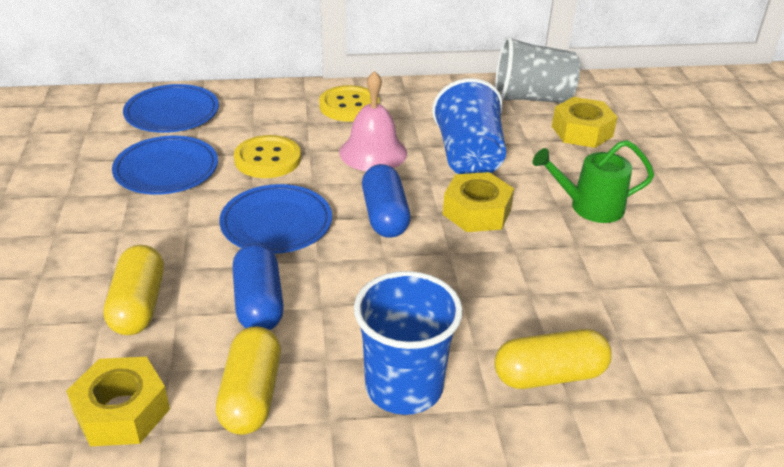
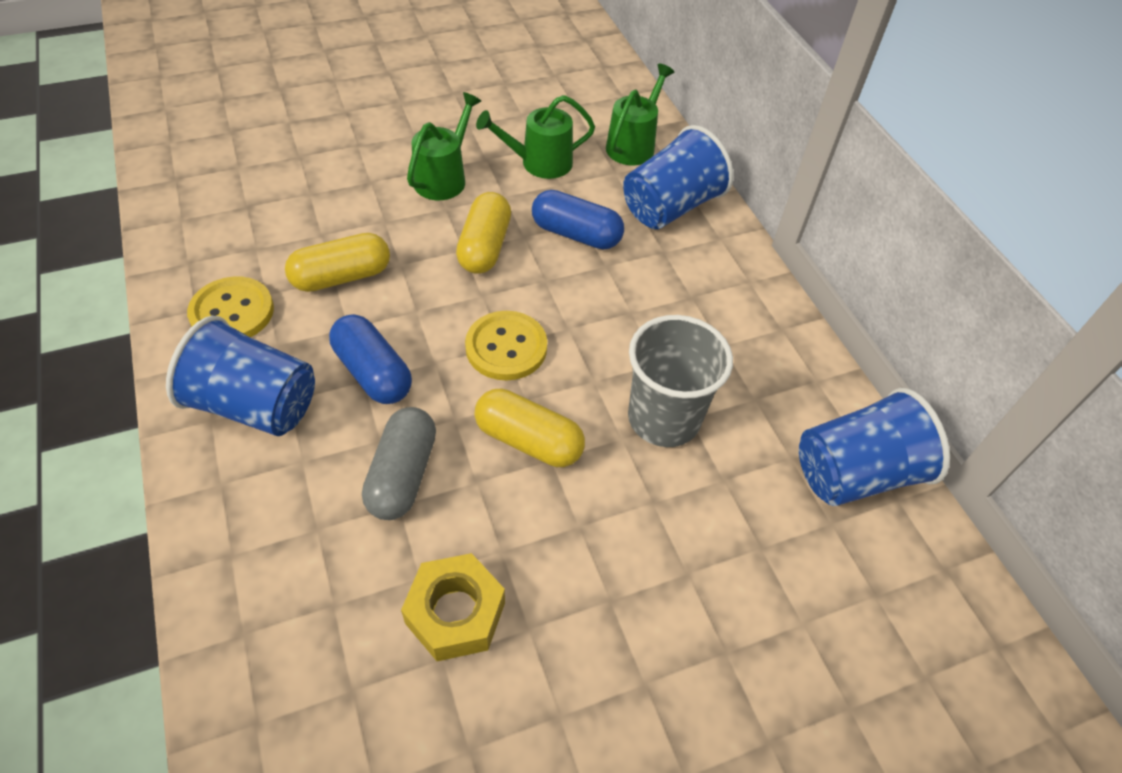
blue cup: 2 -> 3
blue plate: 3 -> 0
green watering can: 1 -> 3
grey capsule: 0 -> 1
pink bell: 1 -> 0
yellow nut: 3 -> 1

